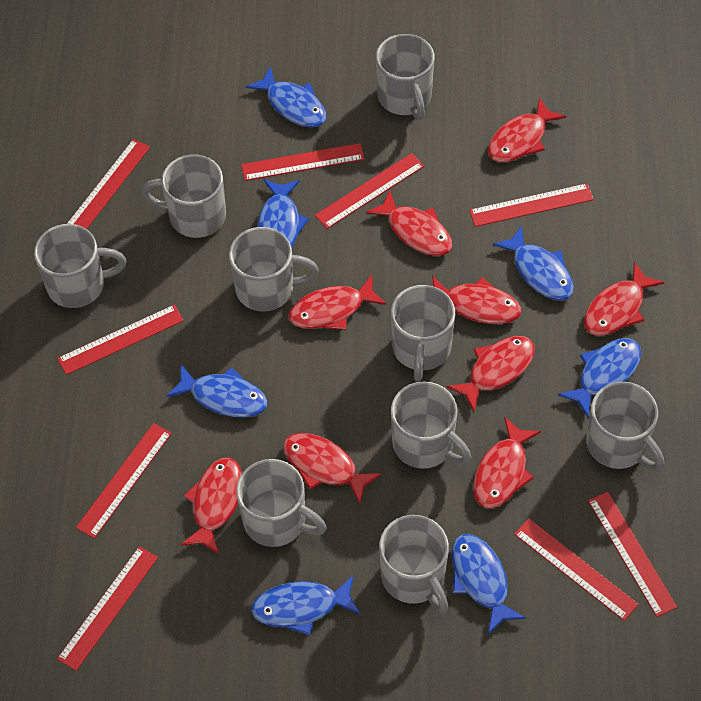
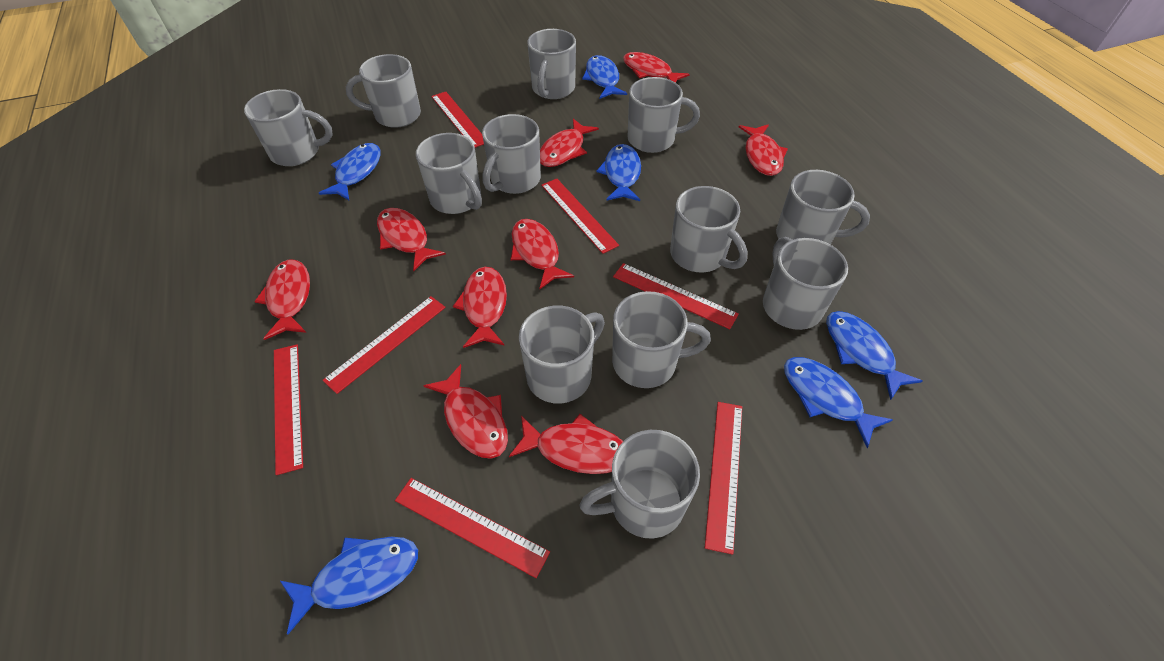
blue fish: 7 -> 6
grey mug: 9 -> 12
red ruler: 9 -> 7

